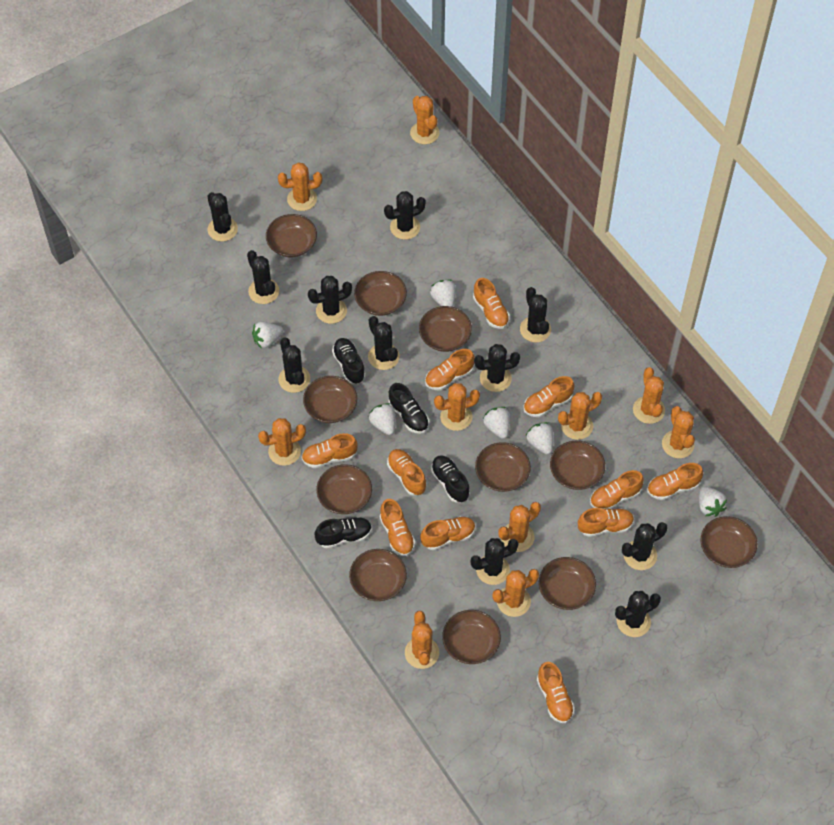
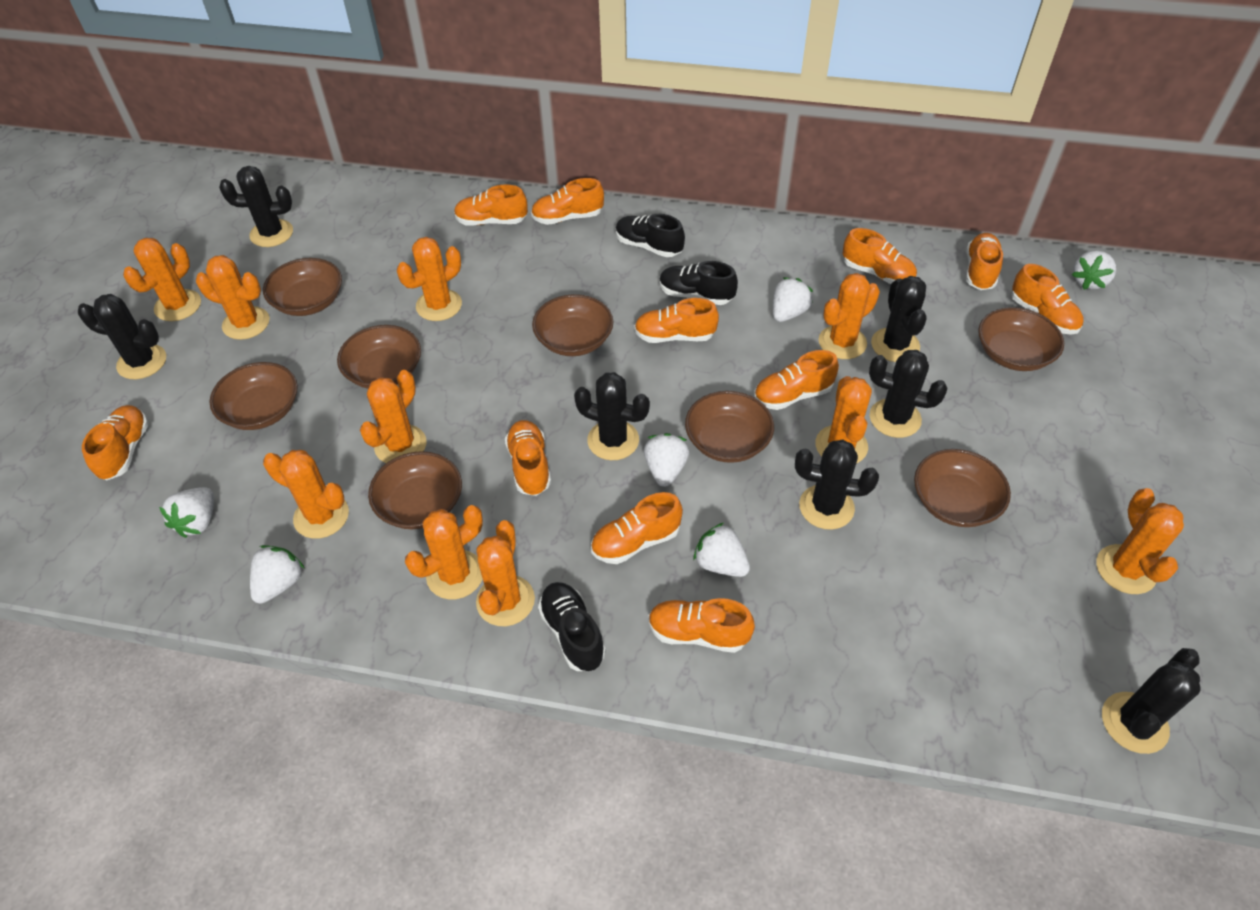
black cactus: 11 -> 7
black shoe: 4 -> 3
brown bowl: 11 -> 8

